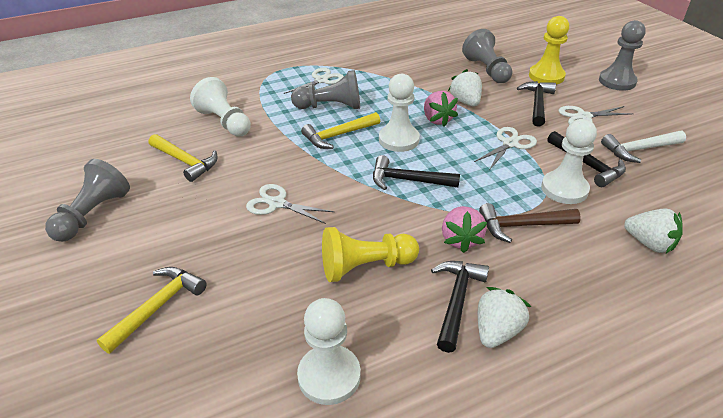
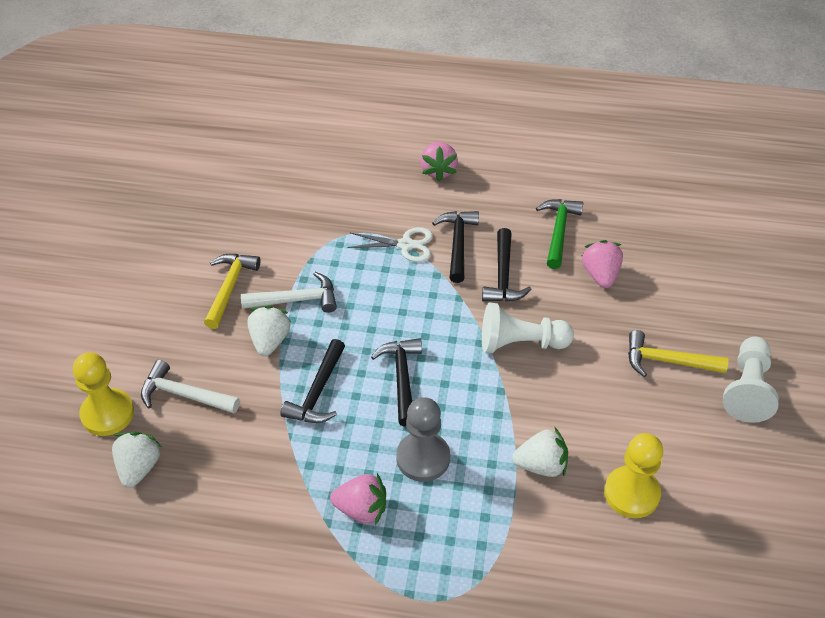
brown hammer: 1 -> 0
green hammer: 0 -> 1
grey pawn: 4 -> 1
pink strawberry: 2 -> 3
white hammer: 1 -> 2
white pawn: 4 -> 2
white scissors: 4 -> 1
yellow hammer: 3 -> 2

